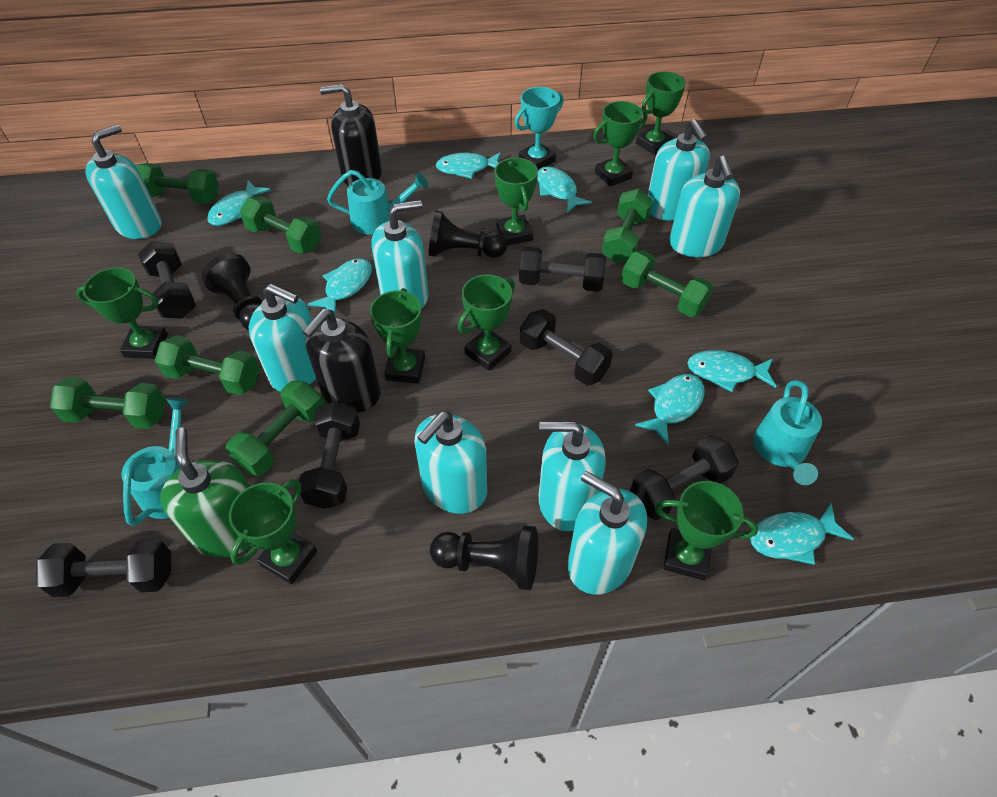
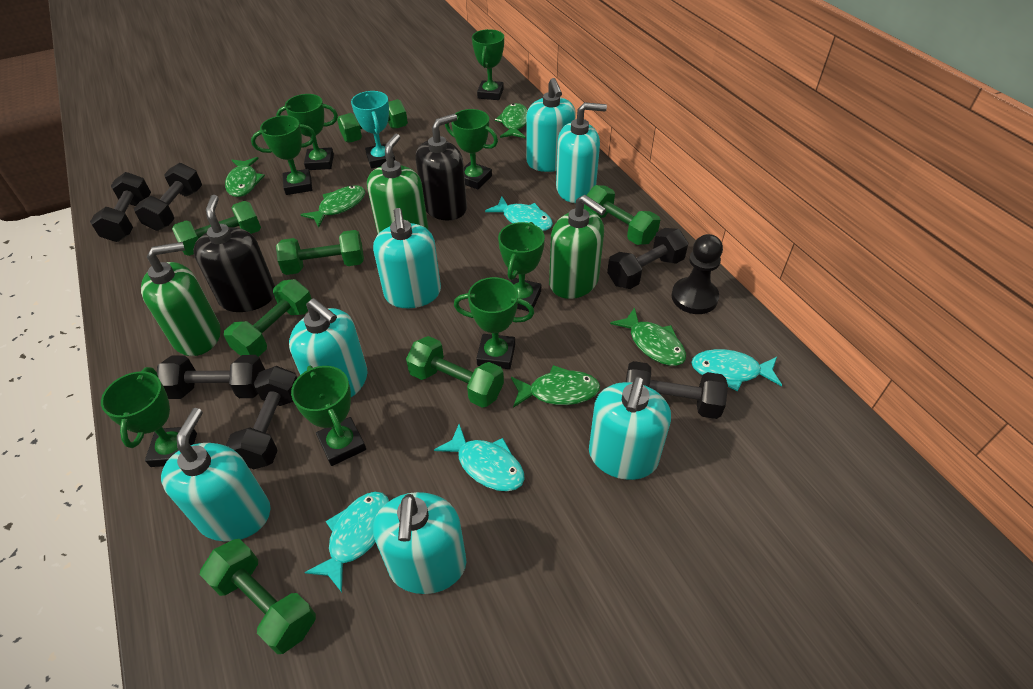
black pawn: 3 -> 1
green fish: 0 -> 5
green soap dispenser: 1 -> 3
turquoise fish: 7 -> 4
turquoise soap dispenser: 8 -> 7
turquoise watering can: 3 -> 0

